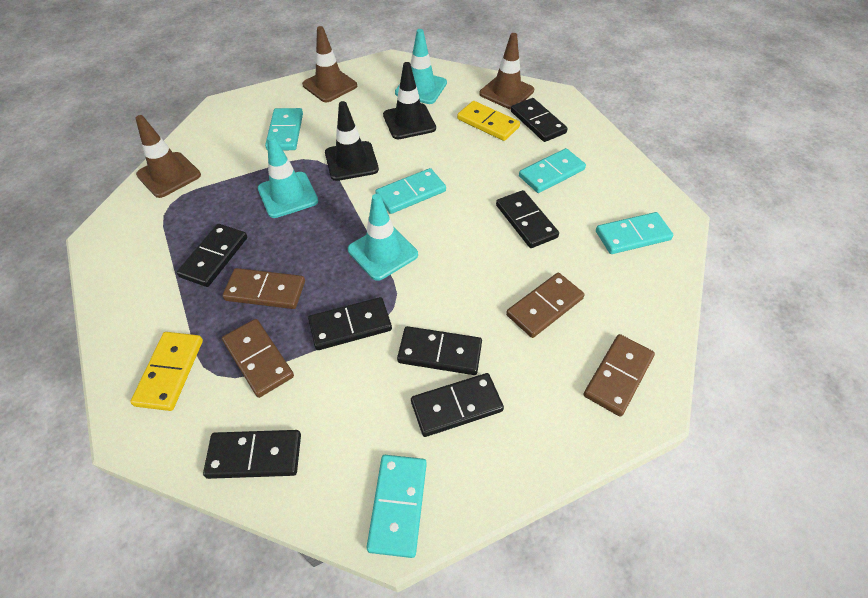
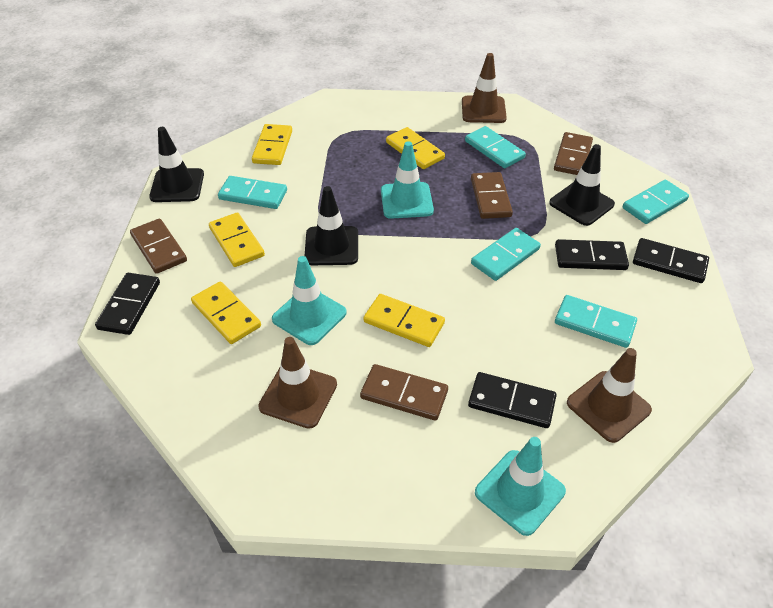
black domino: 7 -> 4
black traffic cone: 2 -> 3
yellow domino: 2 -> 5

